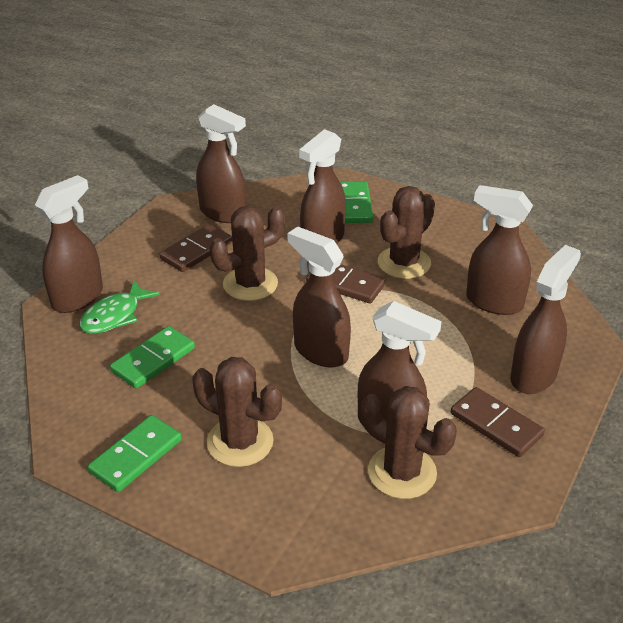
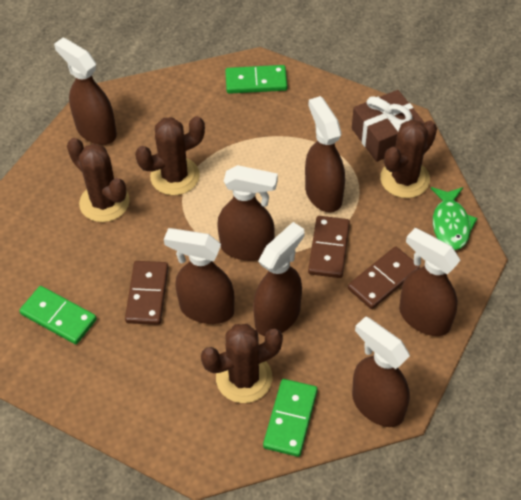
brown gift: 0 -> 1

